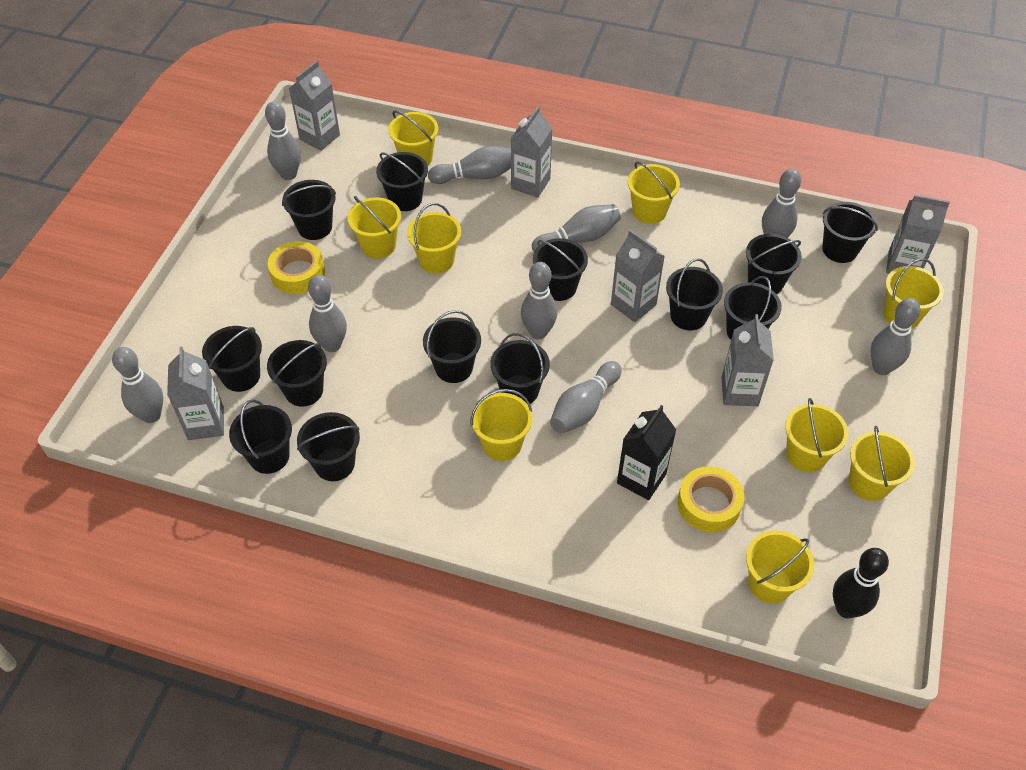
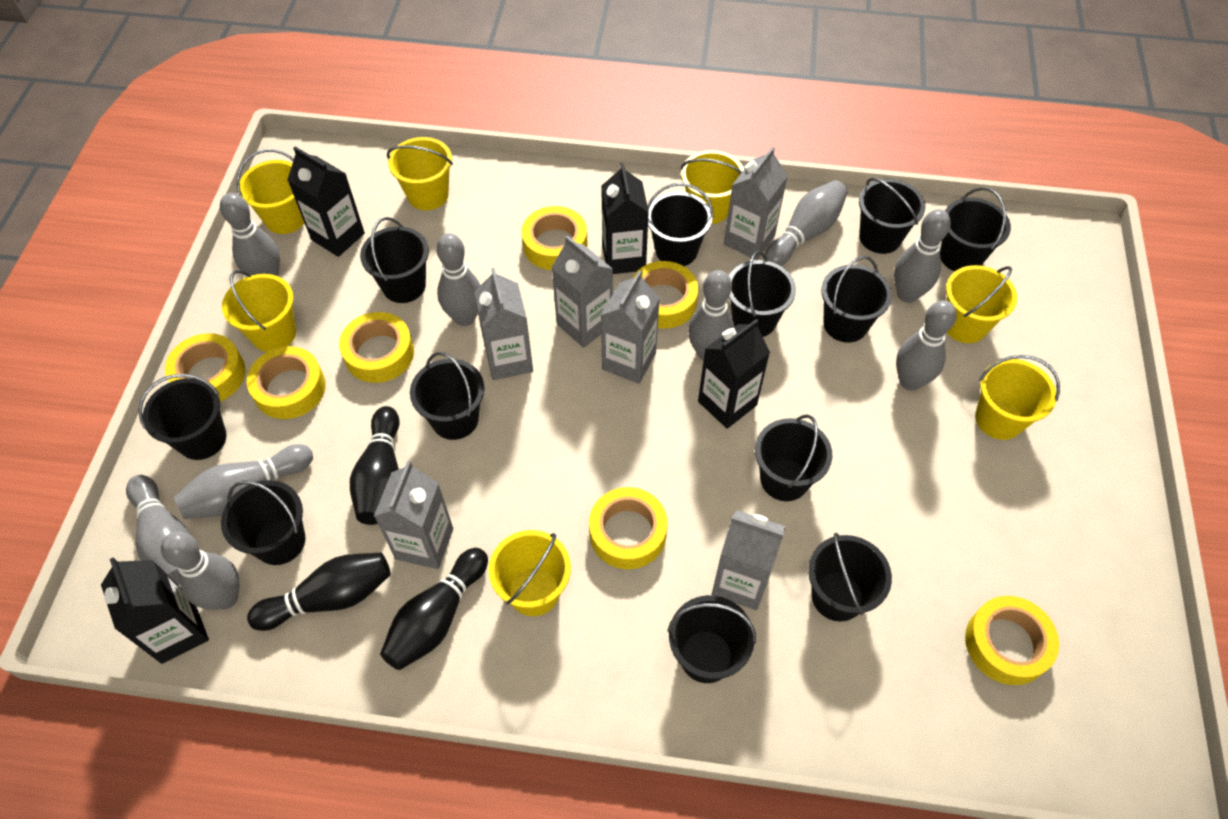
black bowling pin: 1 -> 3
black bucket: 13 -> 12
black carton: 1 -> 4
yellow bucket: 9 -> 7
yellow tape: 2 -> 7

